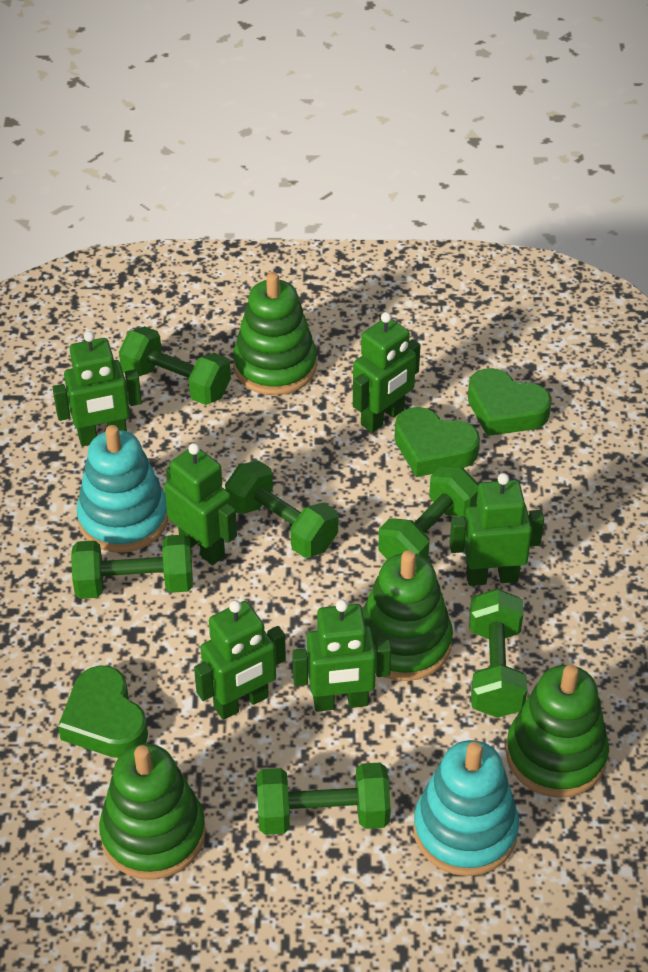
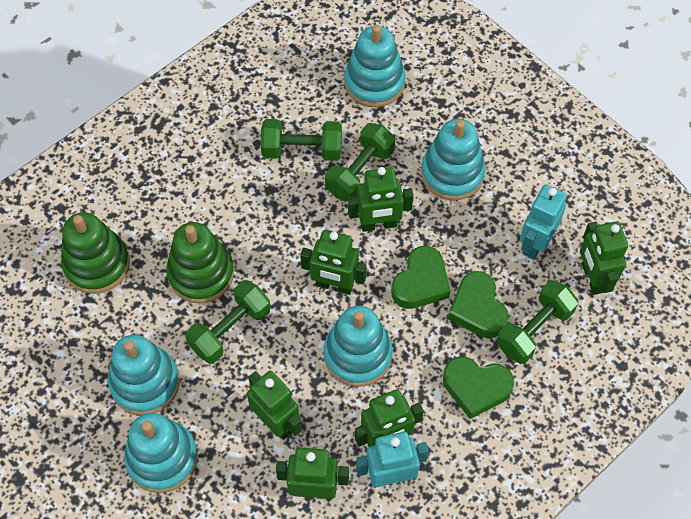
green dumbbell: 6 -> 4
green stacking toy: 4 -> 2
turquoise robot: 0 -> 2
turquoise stacking toy: 2 -> 5

